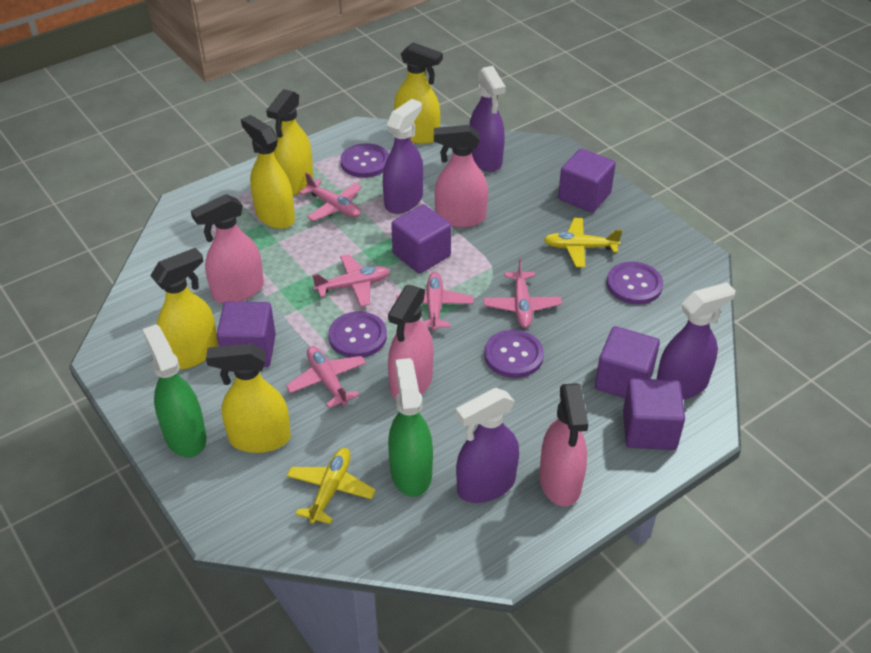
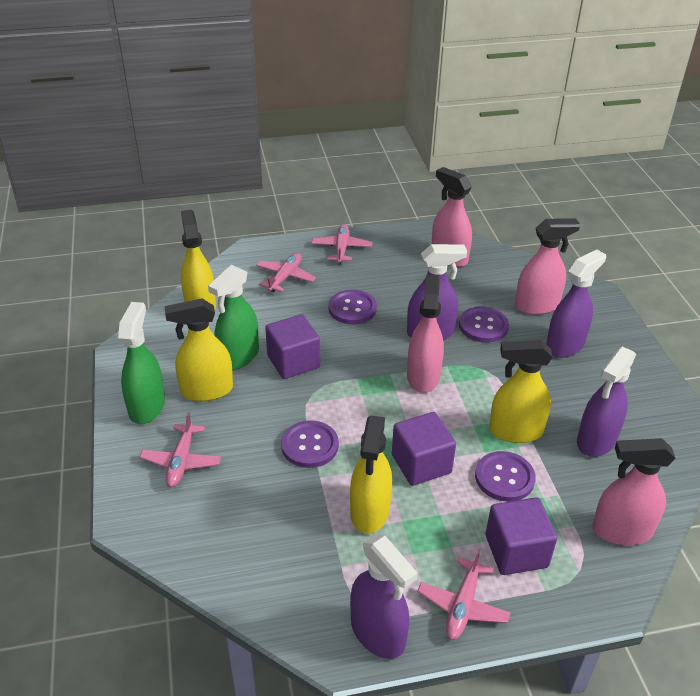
pink plane: 5 -> 4
purple cube: 5 -> 3
yellow plane: 2 -> 0
yellow spray bottle: 5 -> 4

